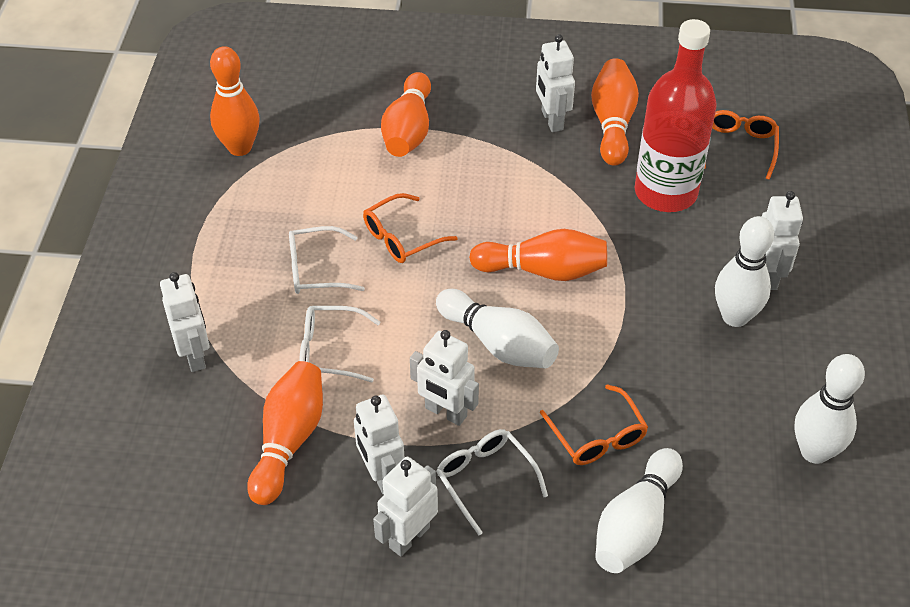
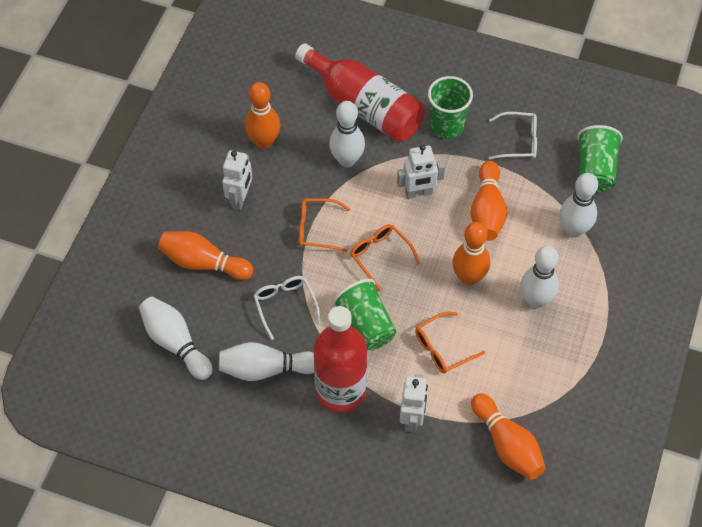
green cup: 0 -> 3
red bottle: 1 -> 2
white bowling pin: 4 -> 5
white glasses: 3 -> 2
white robot: 6 -> 3

